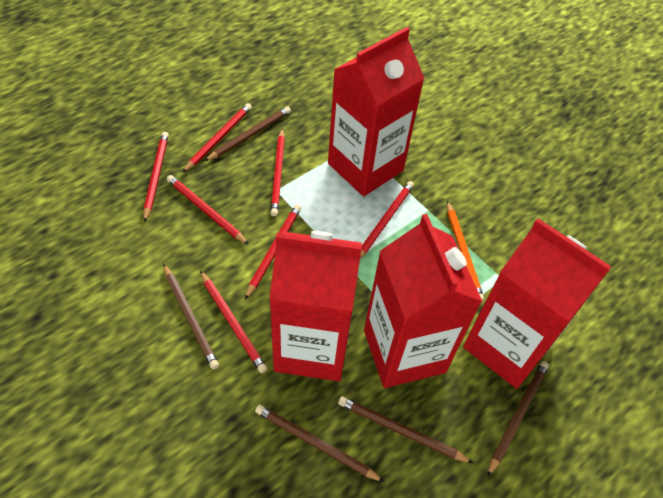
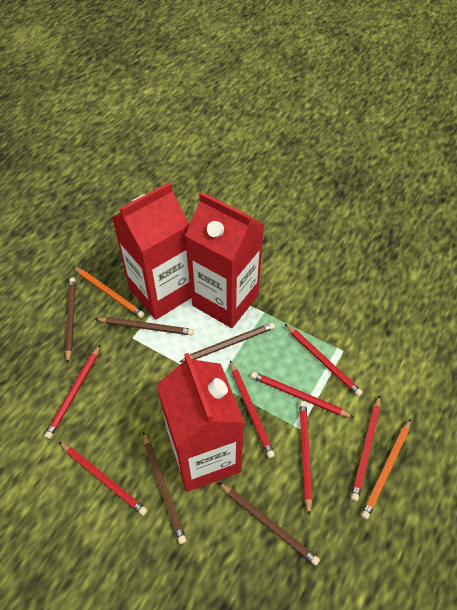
orange pencil: 1 -> 2
red carton: 4 -> 3

